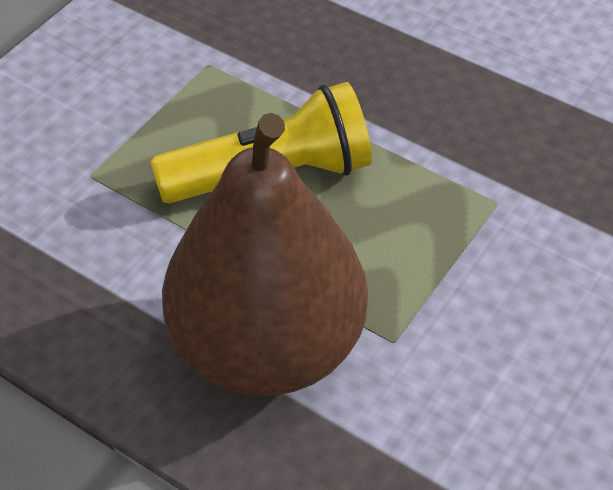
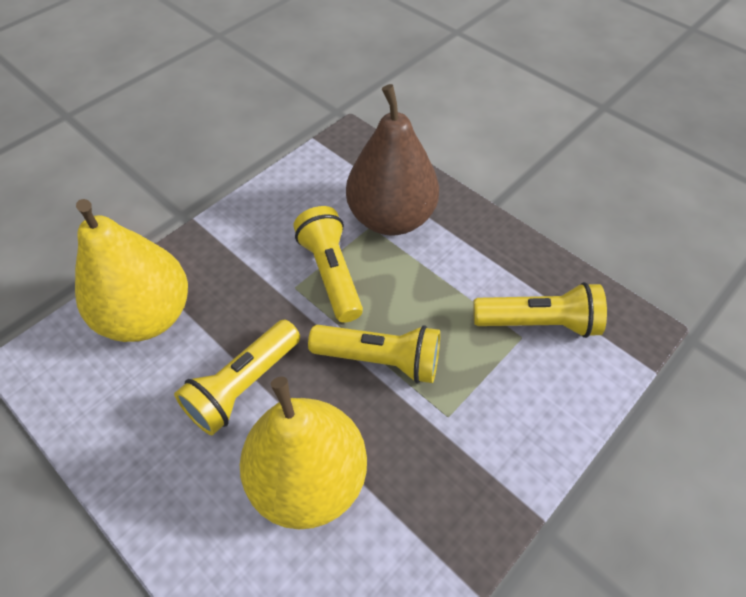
yellow flashlight: 1 -> 4
yellow pear: 0 -> 2

